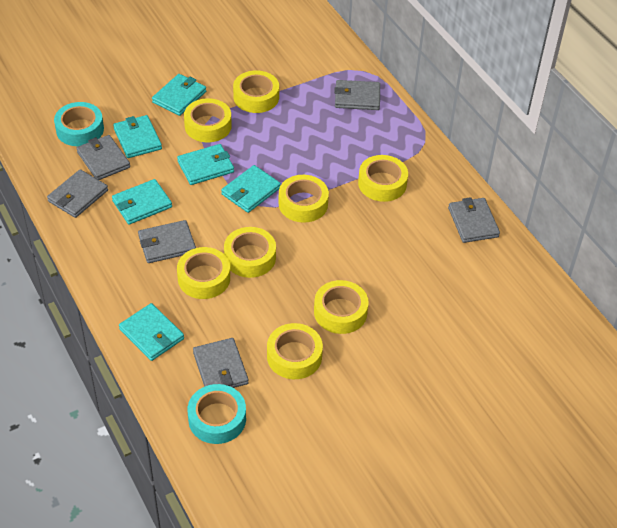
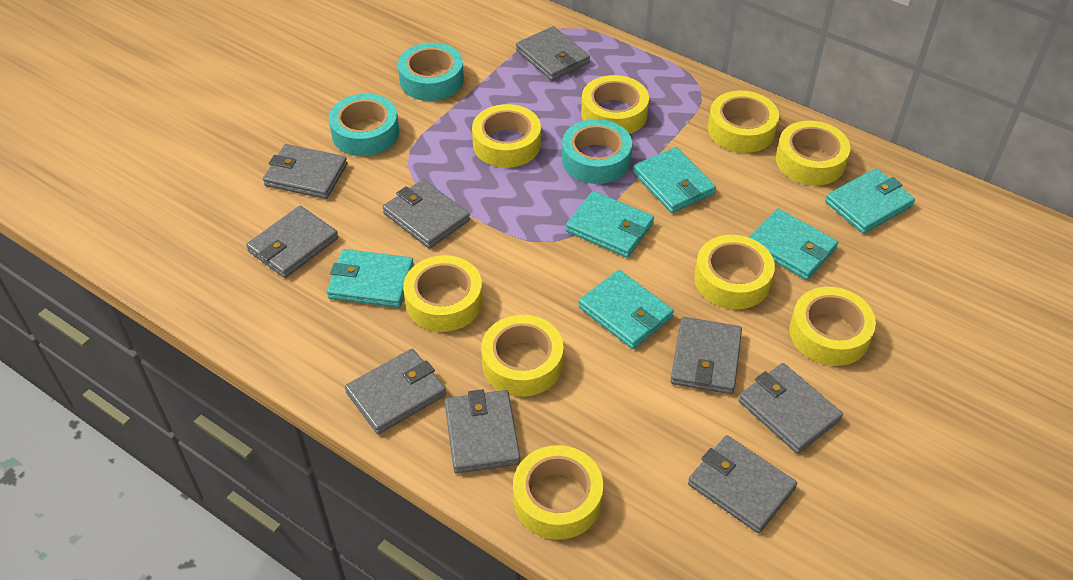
grey wallet: 6 -> 9
turquoise tape: 2 -> 3
yellow tape: 8 -> 9

